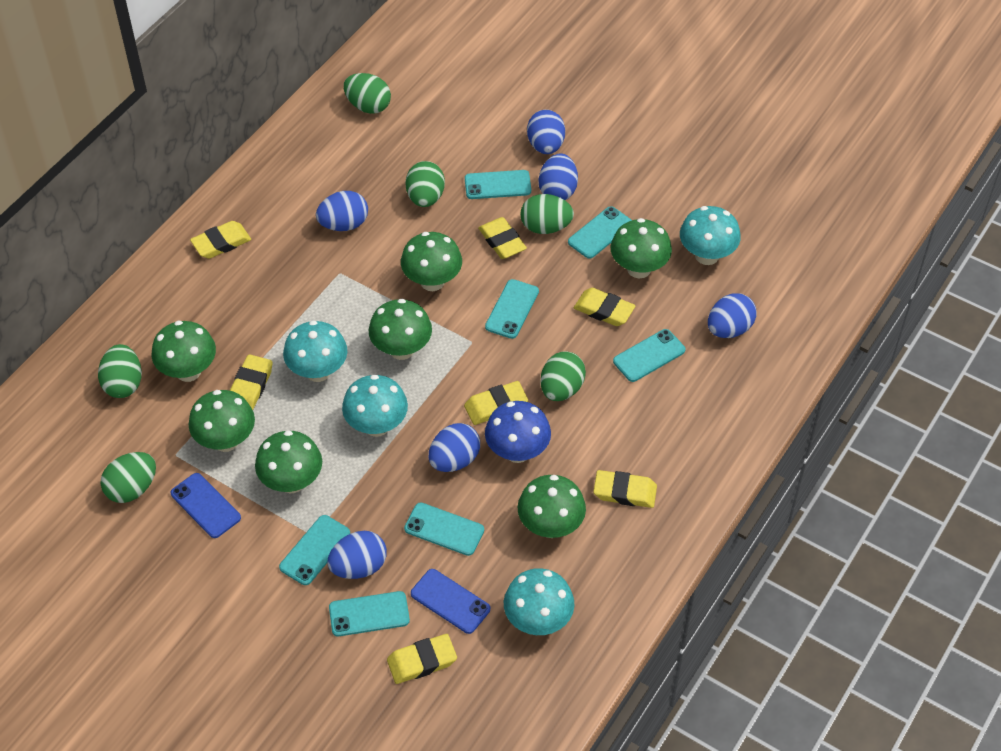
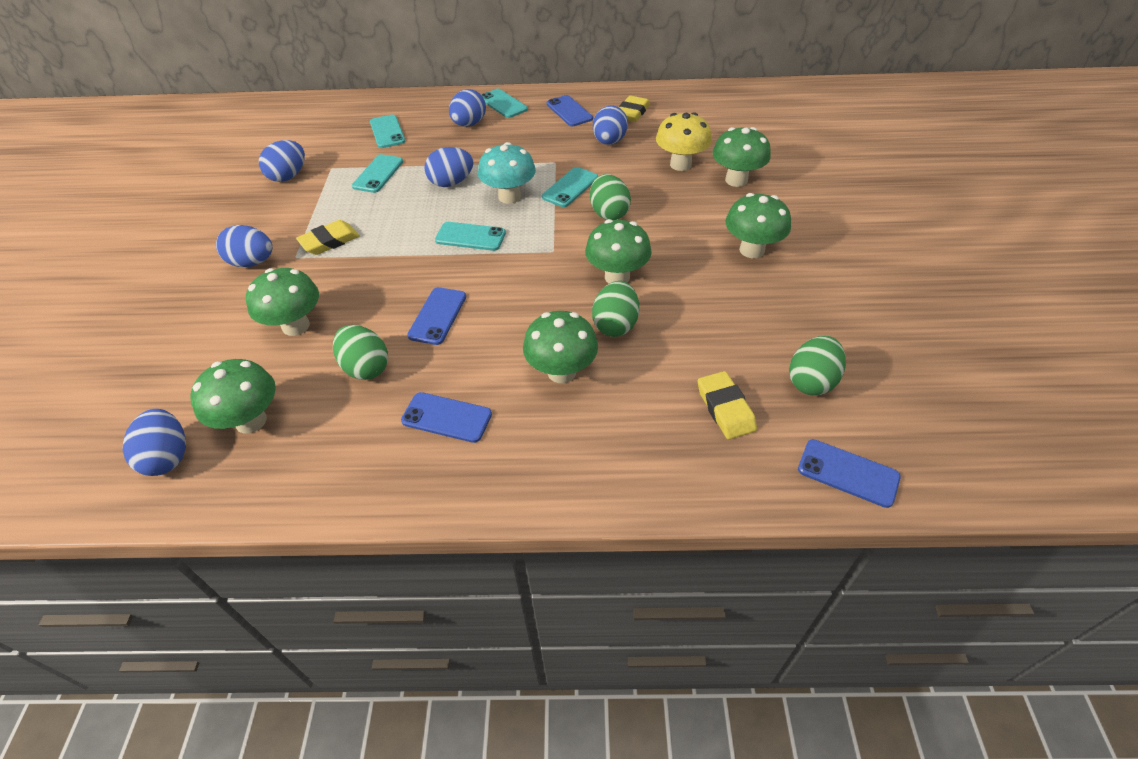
blue mushroom: 1 -> 0
blue phone: 2 -> 4
green egg: 6 -> 4
green mushroom: 7 -> 6
turquoise mushroom: 4 -> 1
turquoise phone: 7 -> 5
yellow eraser: 7 -> 3
yellow mushroom: 0 -> 1

